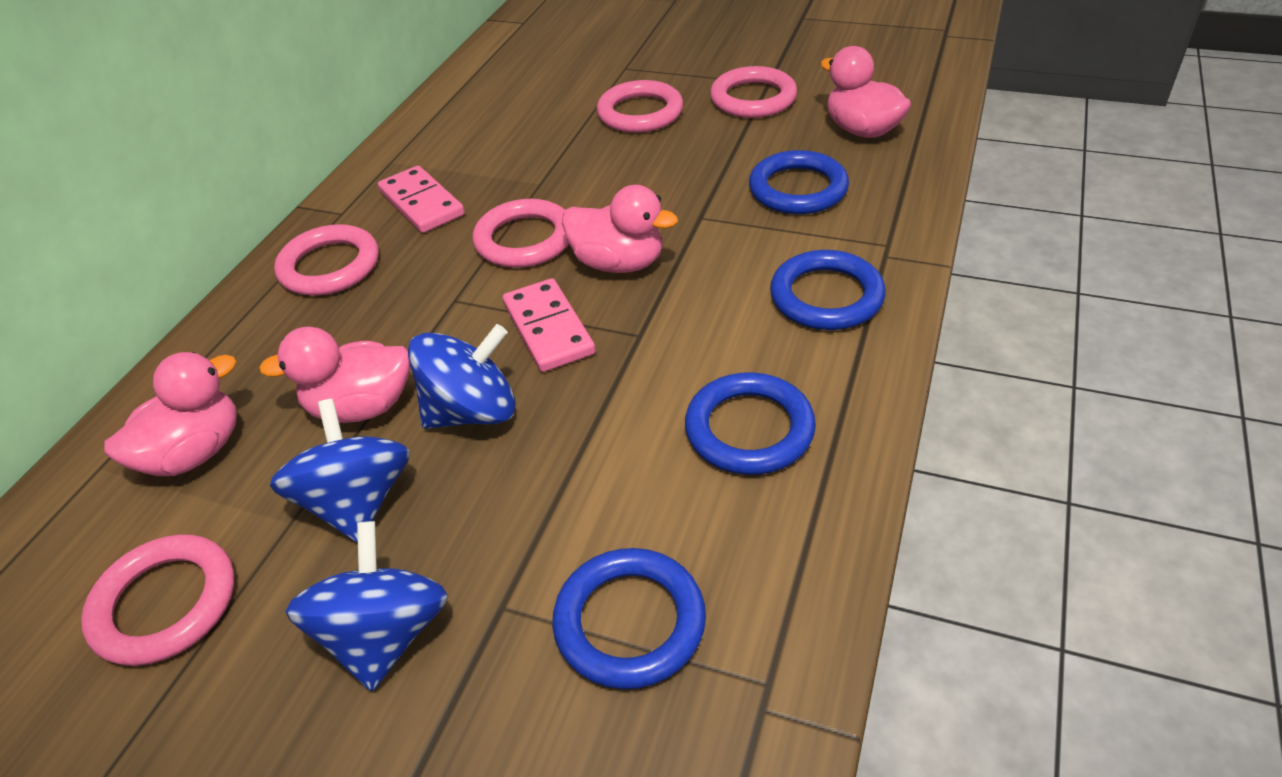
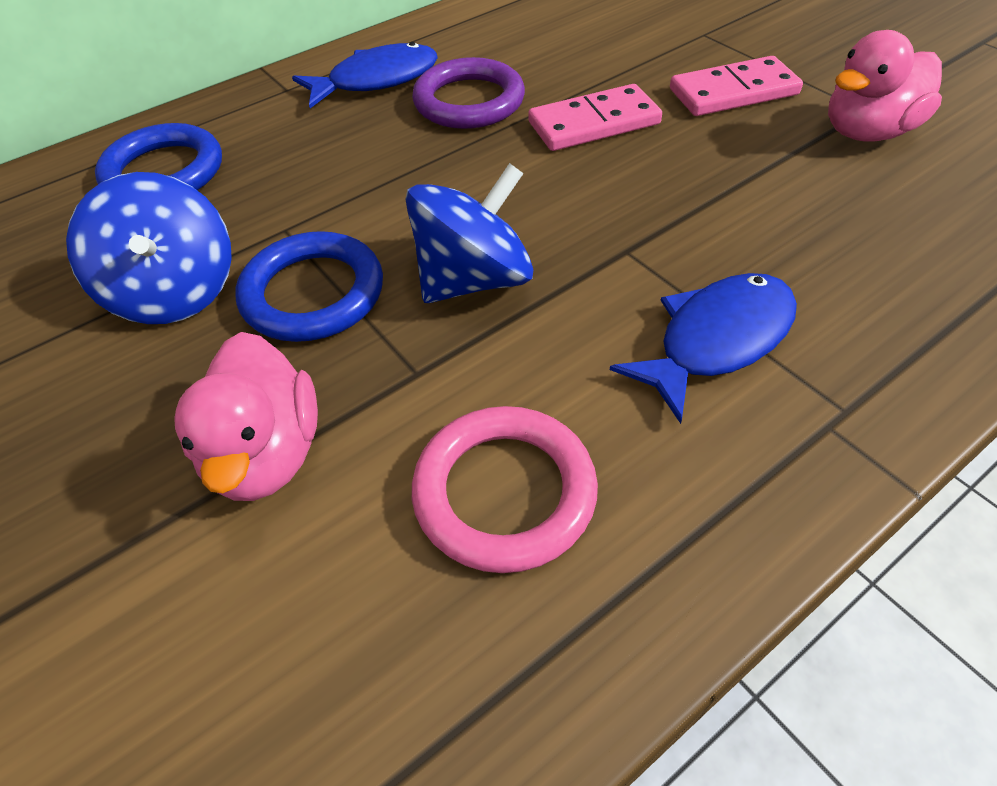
blue fish: 0 -> 2
blue ring: 4 -> 2
blue spinning top: 3 -> 2
pink duck: 4 -> 2
pink ring: 5 -> 1
purple ring: 0 -> 1

